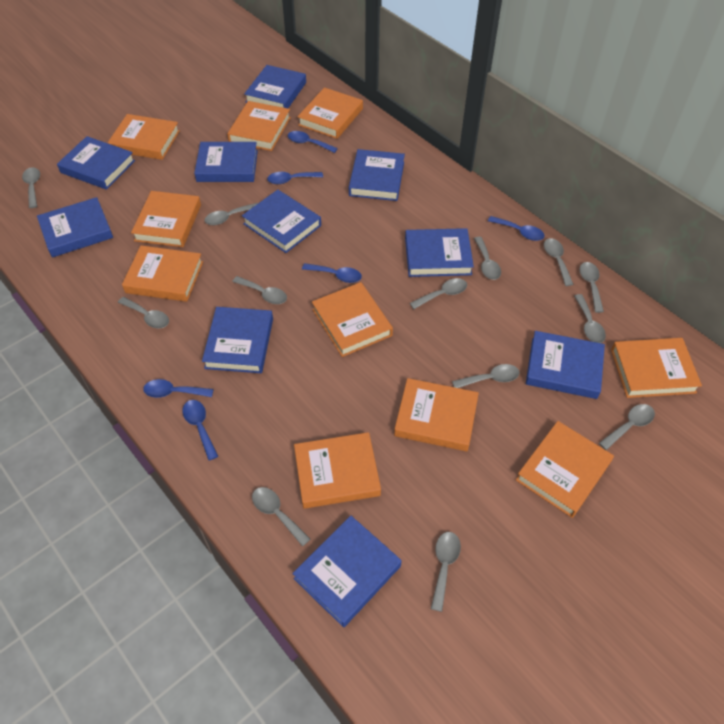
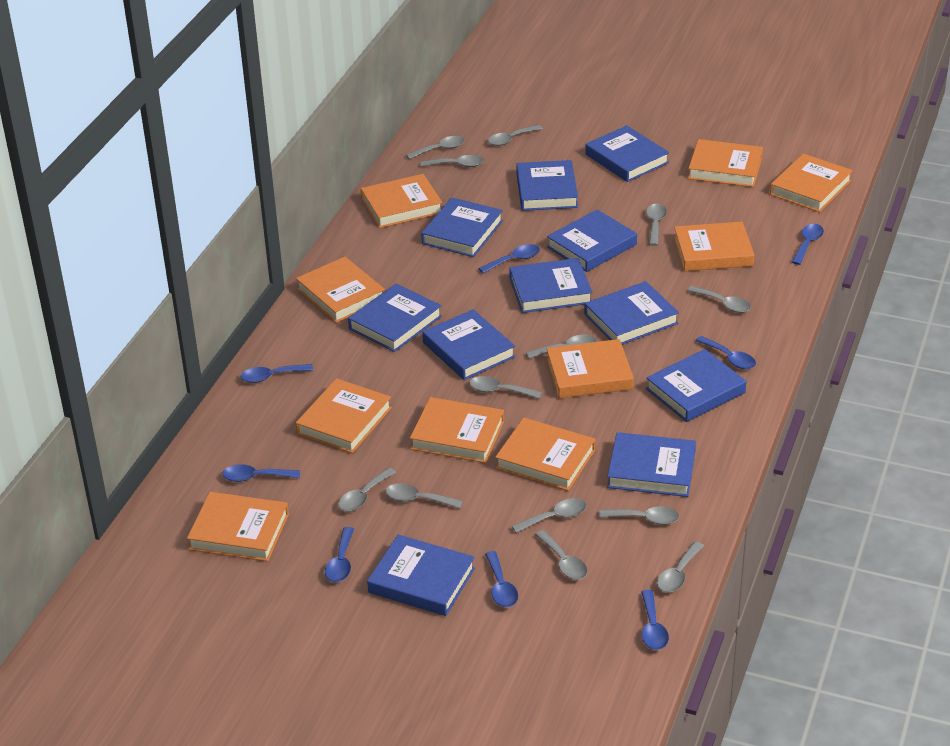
blue book: 10 -> 11
blue spoon: 6 -> 8

